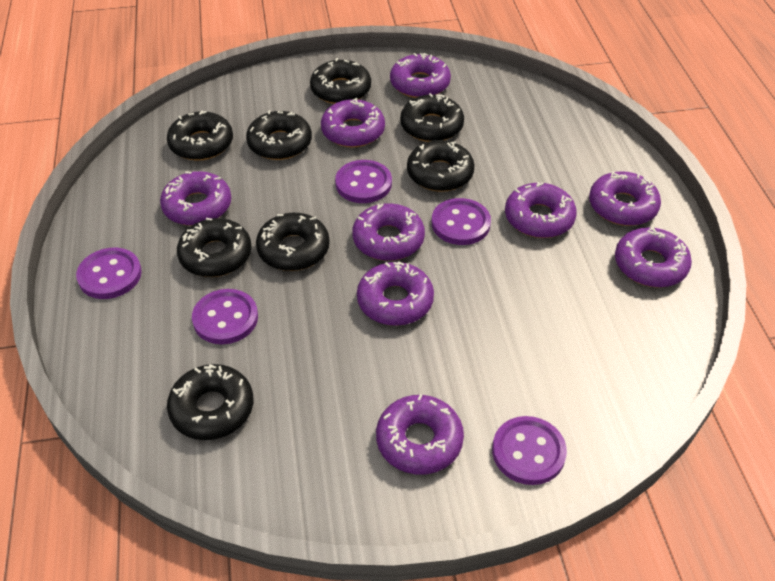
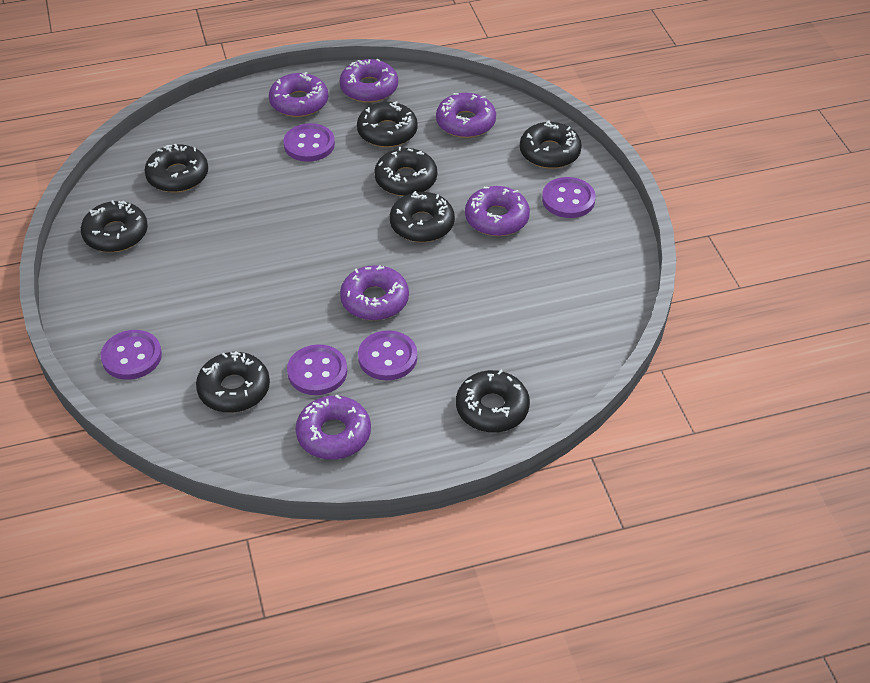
purple donut: 9 -> 6

